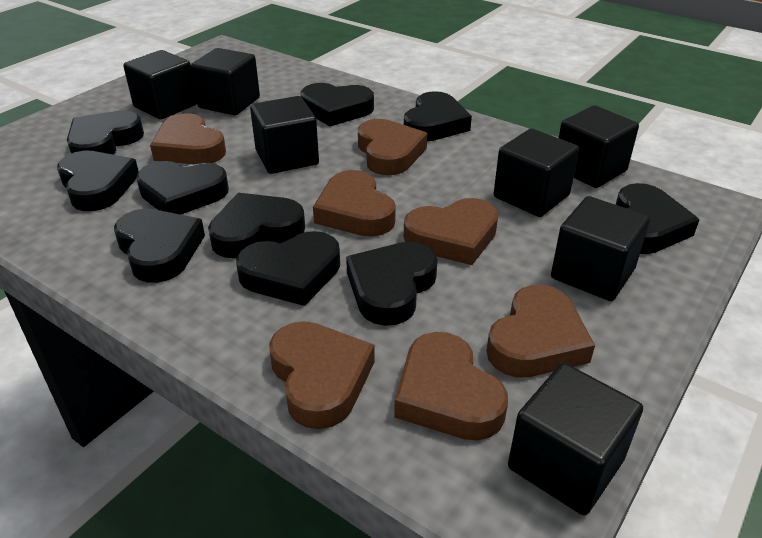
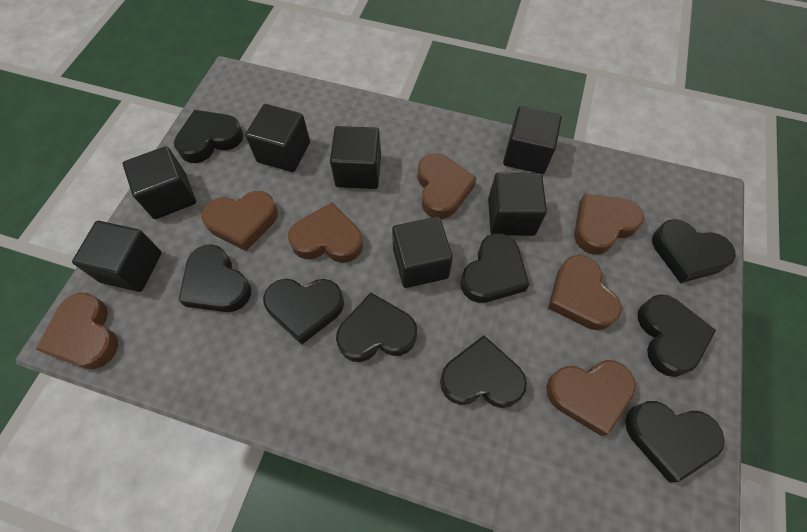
black heart: 10 -> 9

